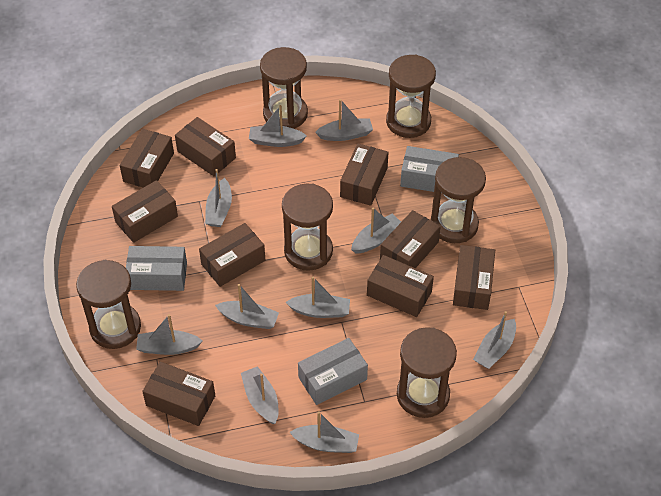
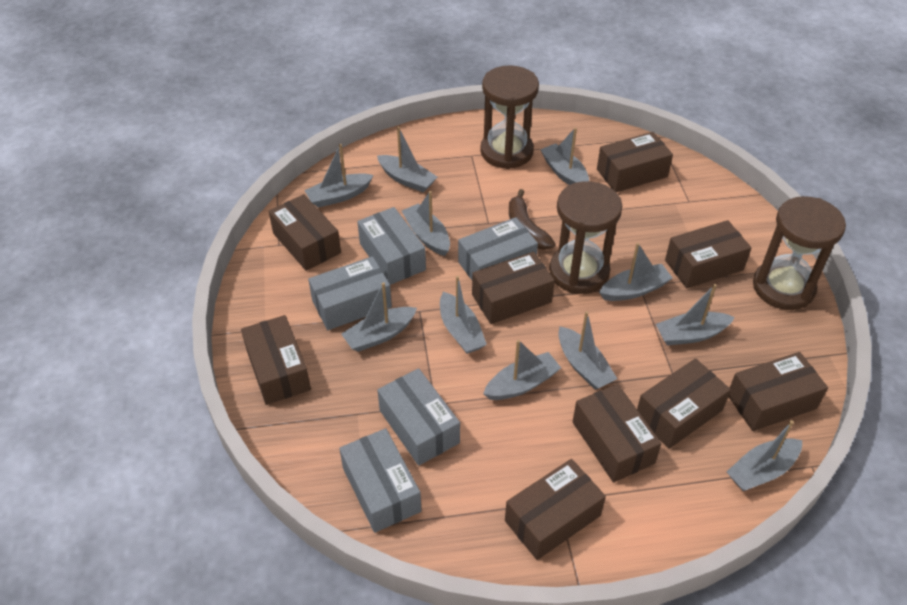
brown banana: 0 -> 1
brown hourglass: 6 -> 3
grey boat: 10 -> 11
grey box: 3 -> 5

